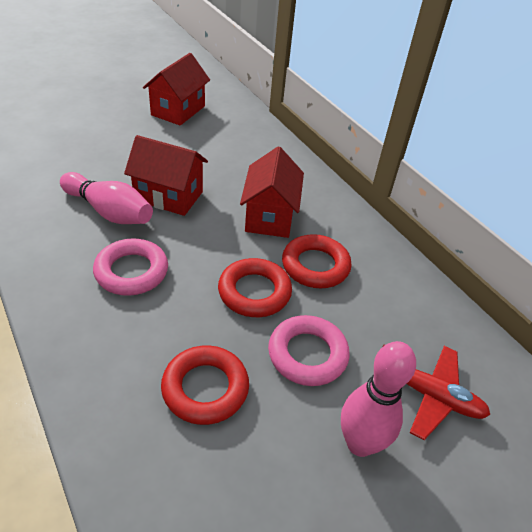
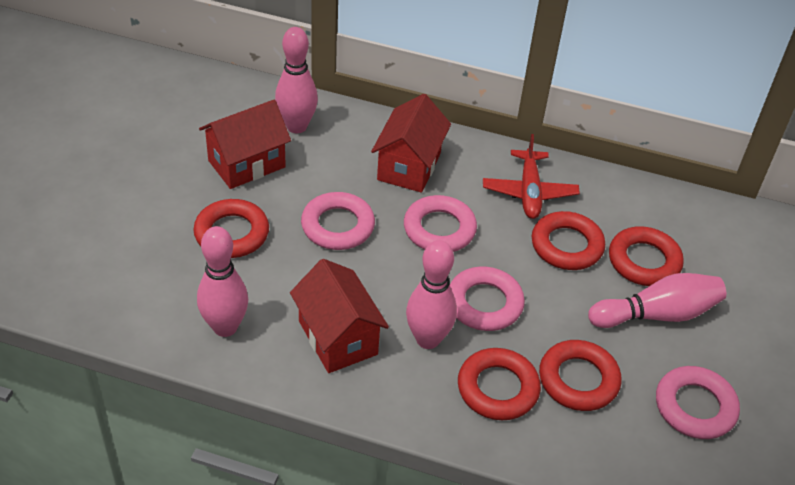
pink bowling pin: 2 -> 4
pink ring: 2 -> 4
red ring: 3 -> 5

